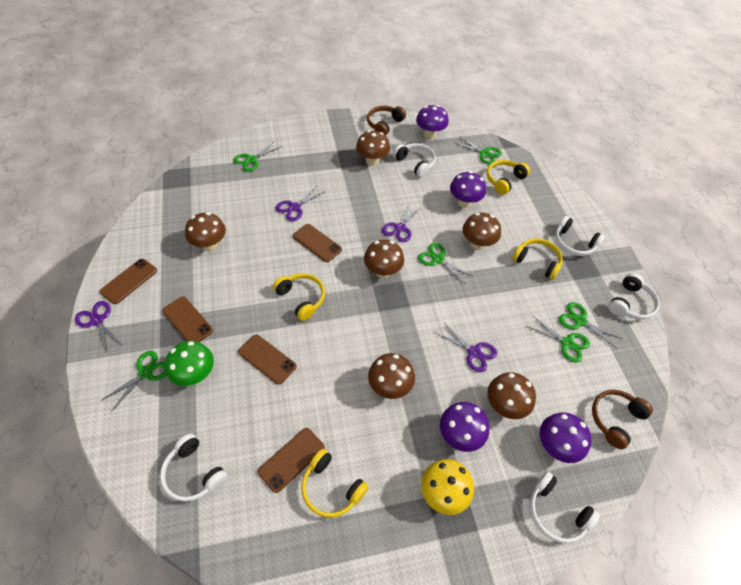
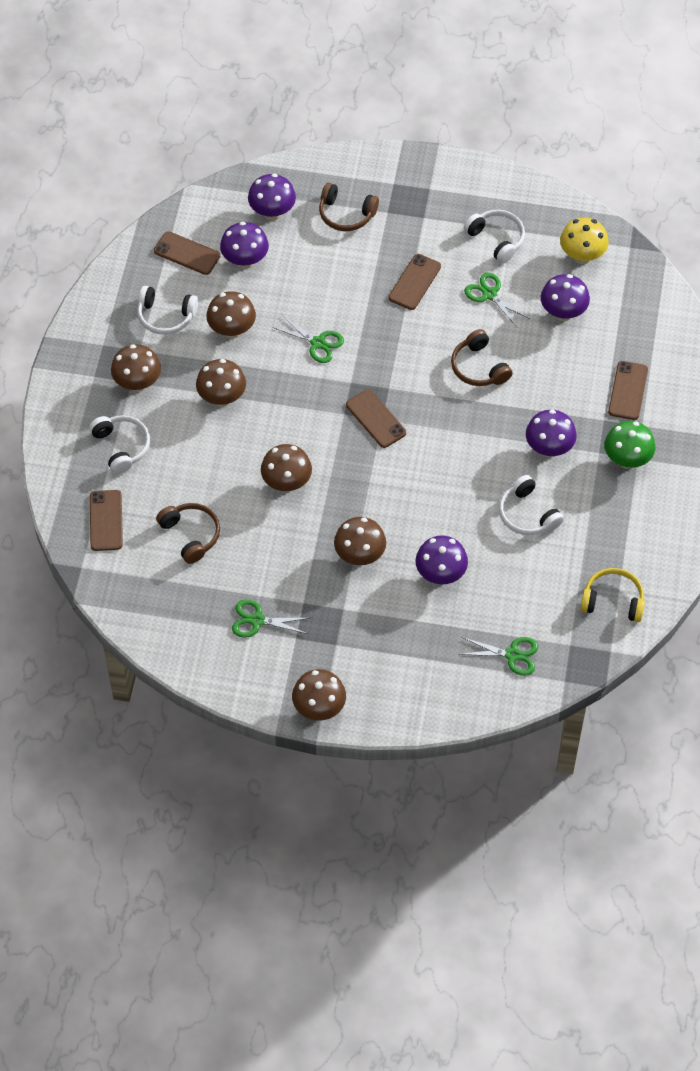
brown headphones: 2 -> 3
green scissors: 6 -> 4
purple mushroom: 4 -> 5
purple scissors: 4 -> 0
white headphones: 5 -> 4
yellow headphones: 4 -> 1

